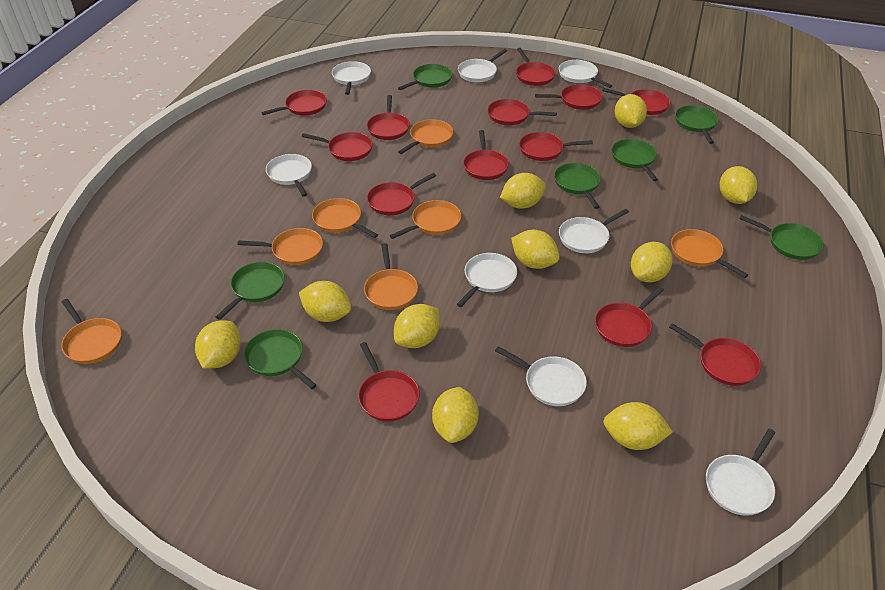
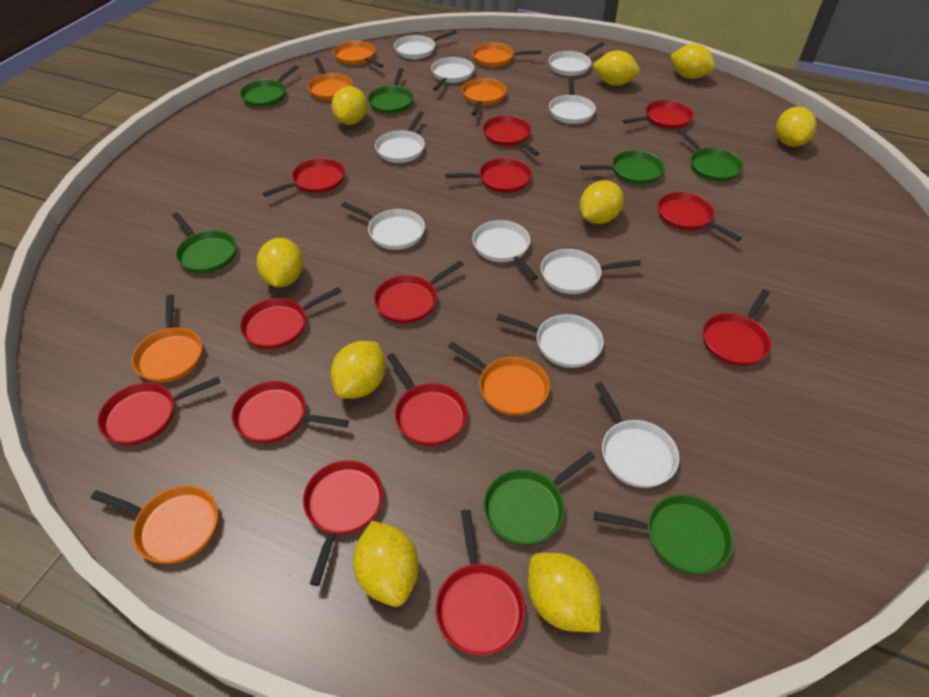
white pan: 8 -> 10
yellow lemon: 10 -> 9

